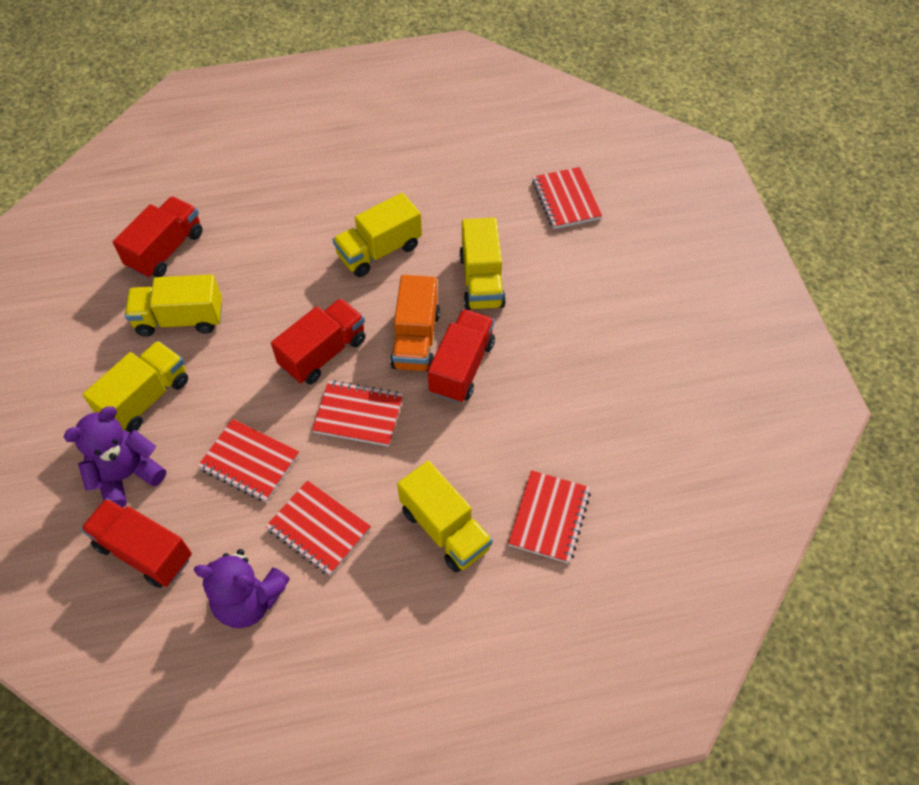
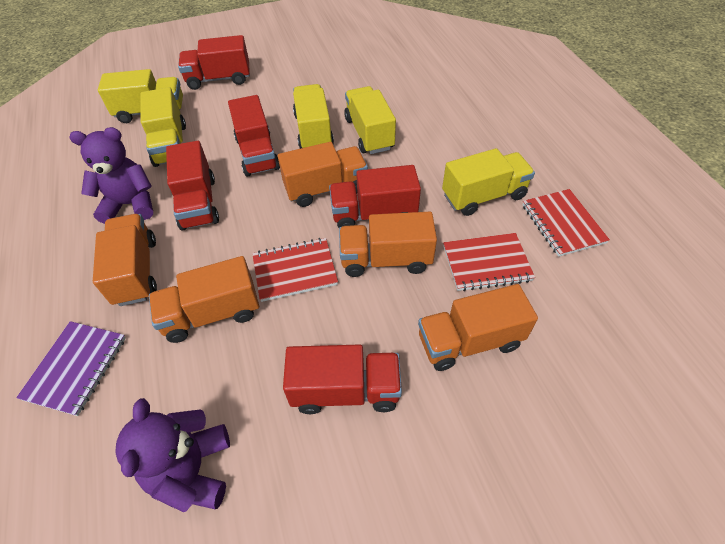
orange truck: 1 -> 5
purple notebook: 0 -> 1
red notebook: 5 -> 3
red truck: 4 -> 5

